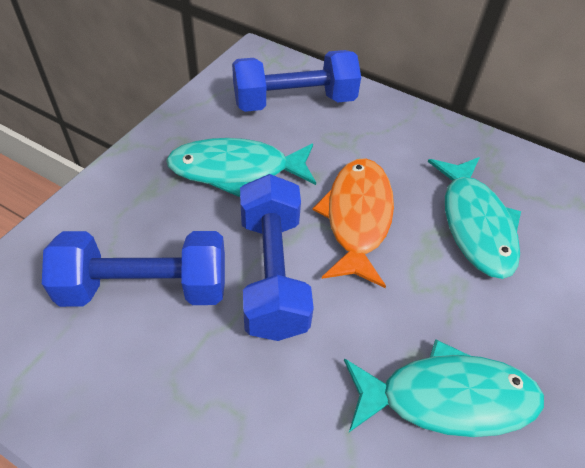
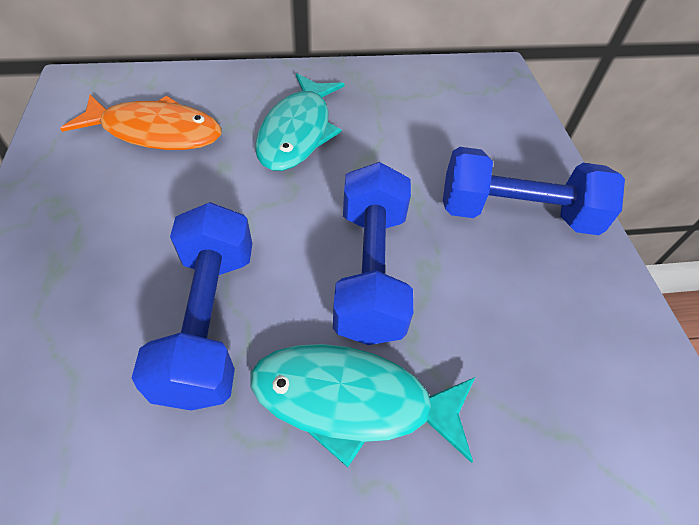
turquoise fish: 3 -> 2

